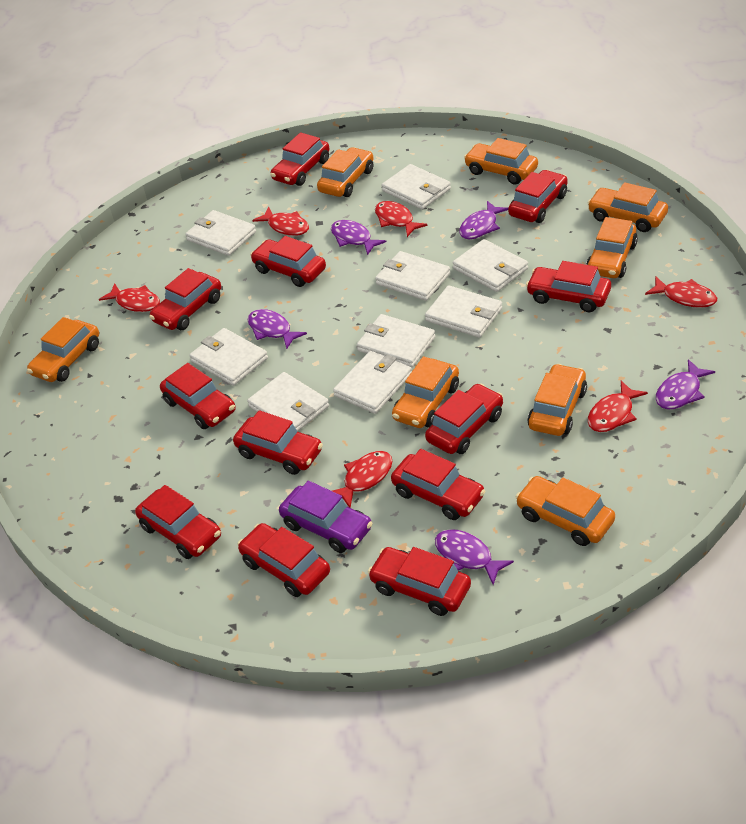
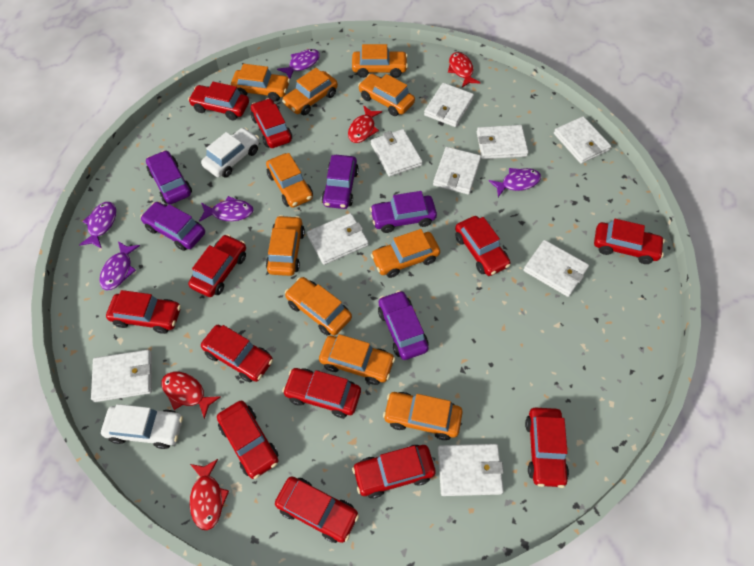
orange car: 8 -> 10
purple car: 1 -> 5
red fish: 6 -> 4
white car: 0 -> 2

